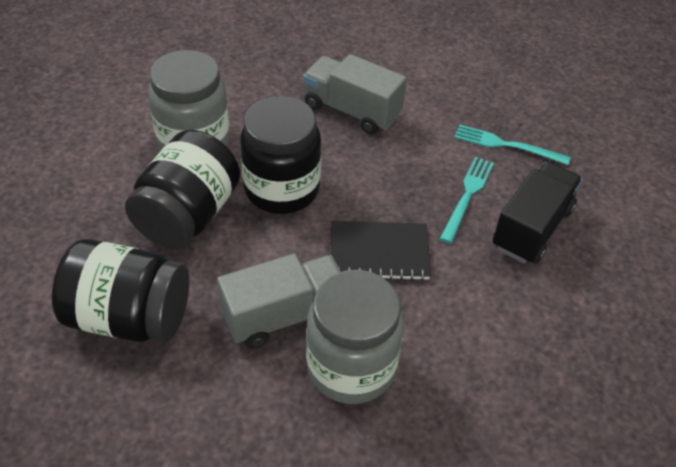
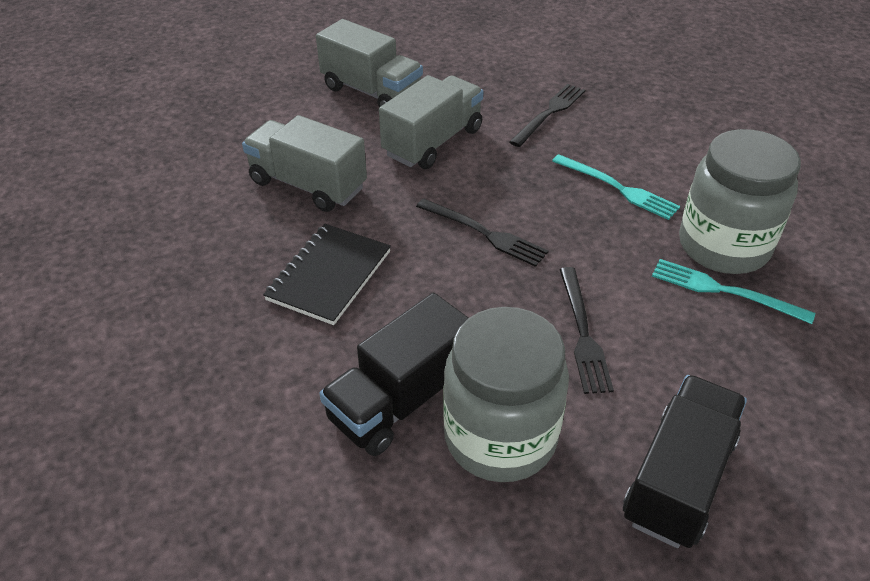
black fork: 0 -> 3
black jar: 3 -> 0
black truck: 1 -> 2
grey truck: 2 -> 3

